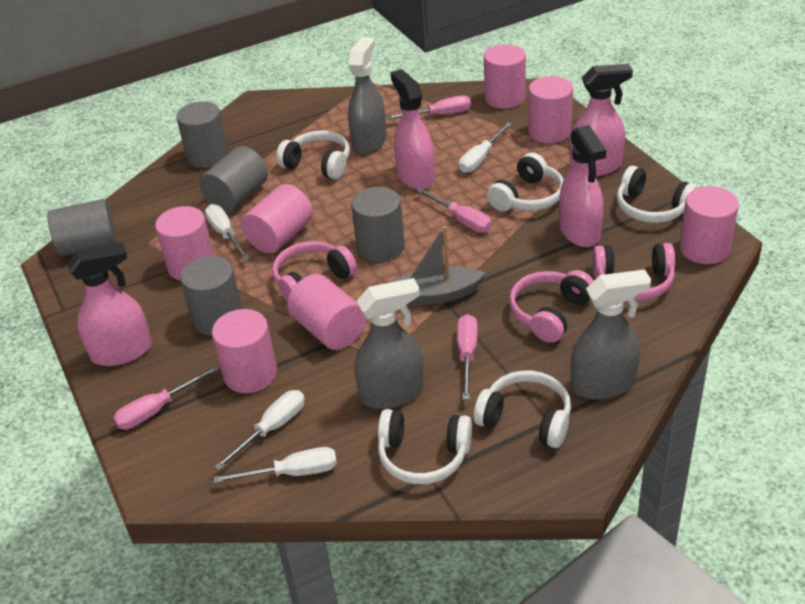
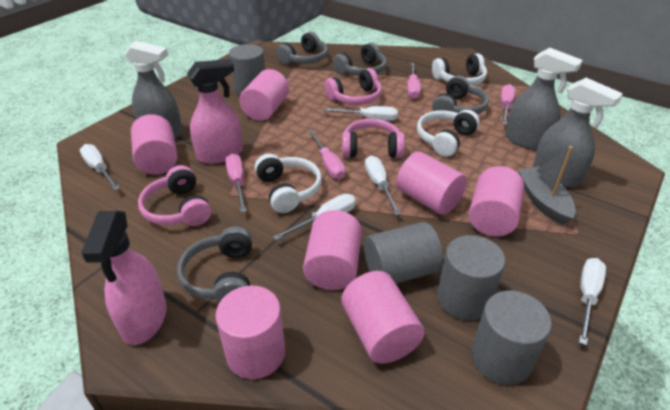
grey cylinder: 5 -> 4
grey headphones: 0 -> 4
pink spray bottle: 4 -> 2
white headphones: 5 -> 3
white screwdriver: 4 -> 5

